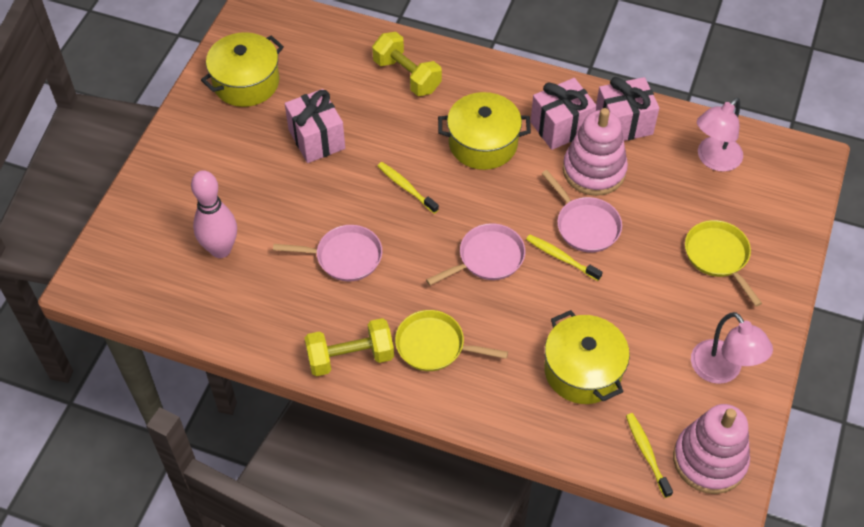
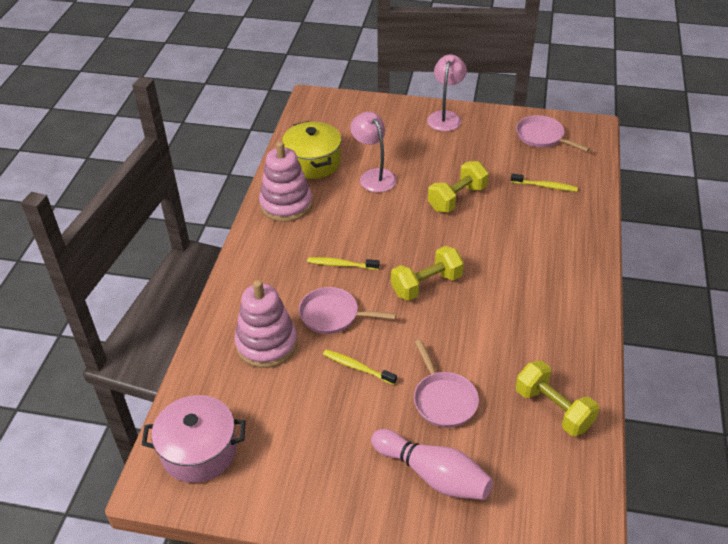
pink gift: 3 -> 0
pink pot: 0 -> 1
yellow dumbbell: 2 -> 3
yellow pan: 2 -> 0
yellow pot: 3 -> 1

